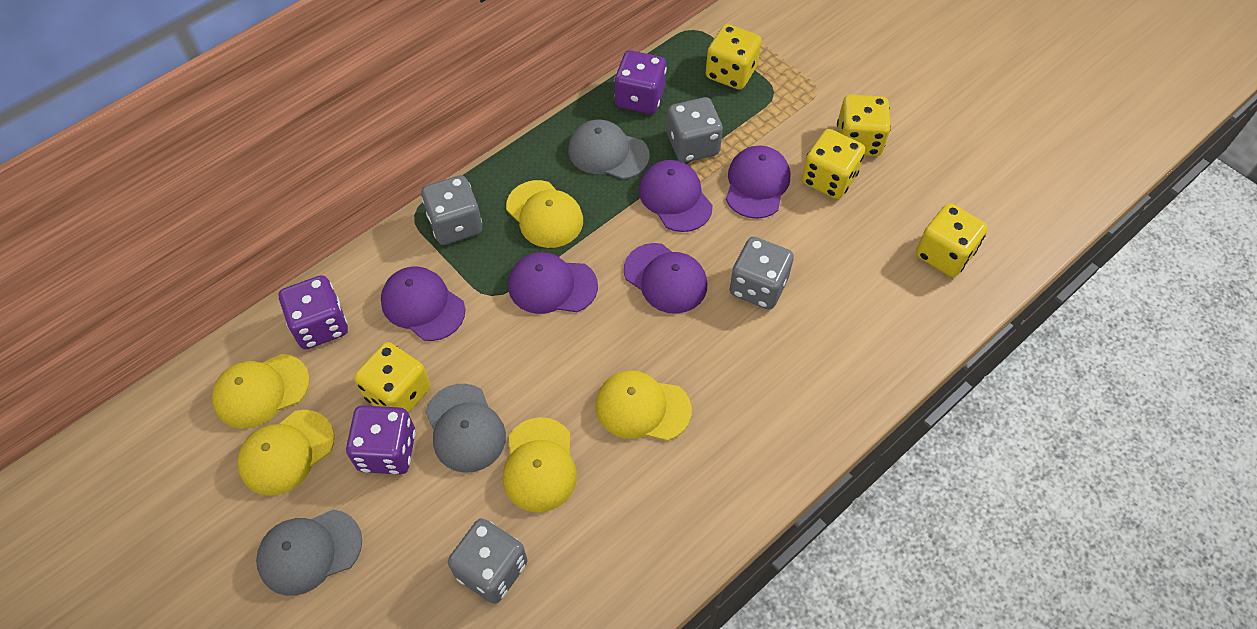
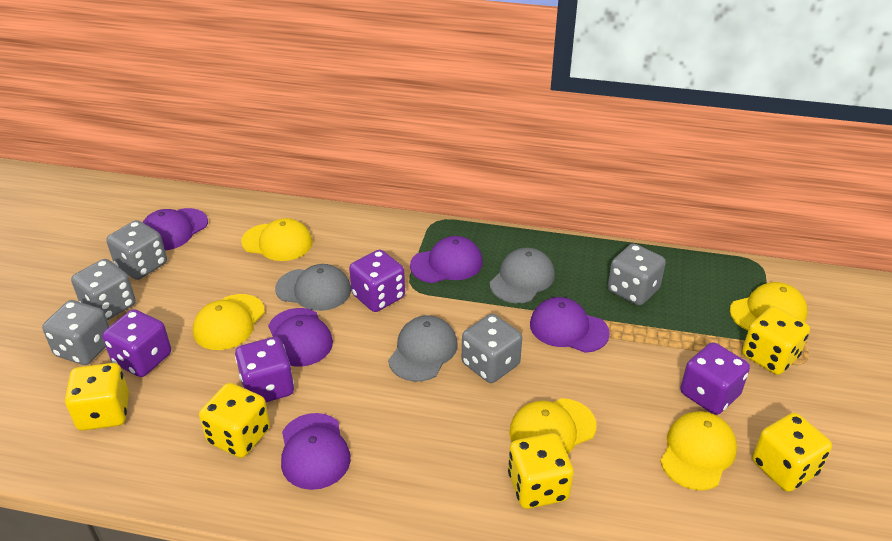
grey dice: 4 -> 5
purple dice: 3 -> 4

